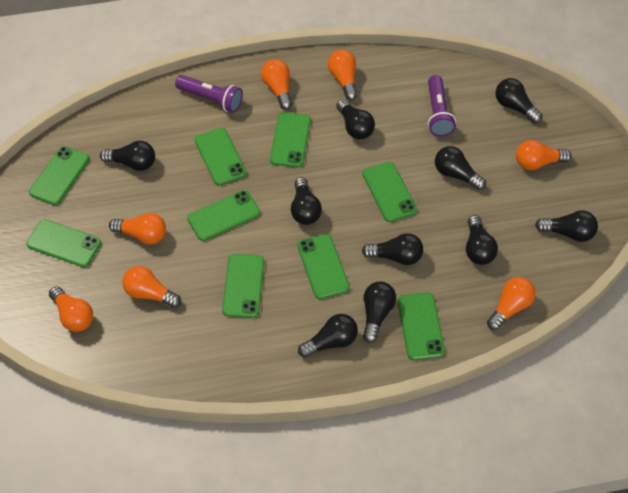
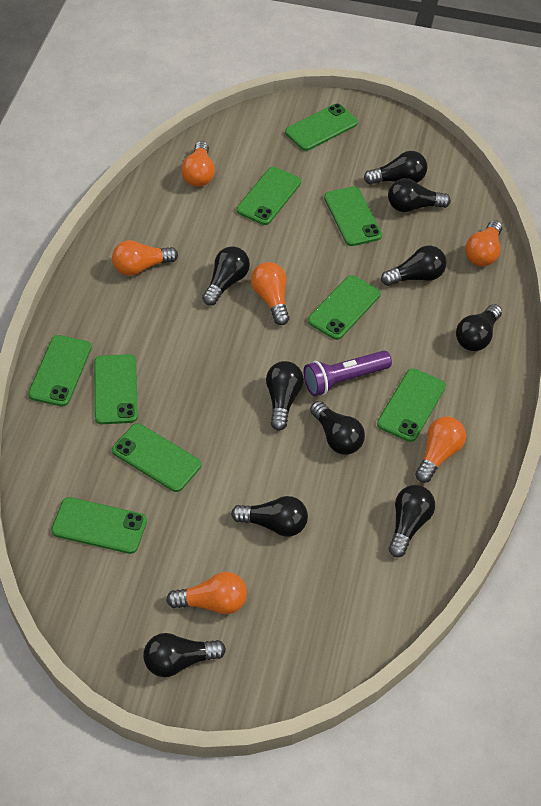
orange light bulb: 7 -> 6
purple flashlight: 2 -> 1

